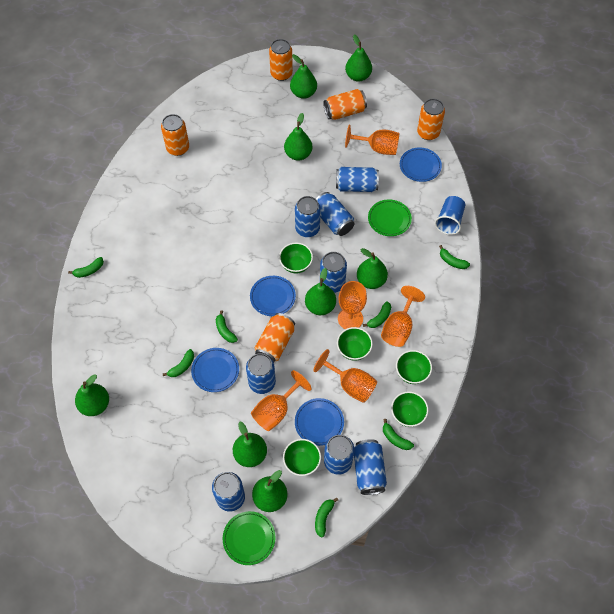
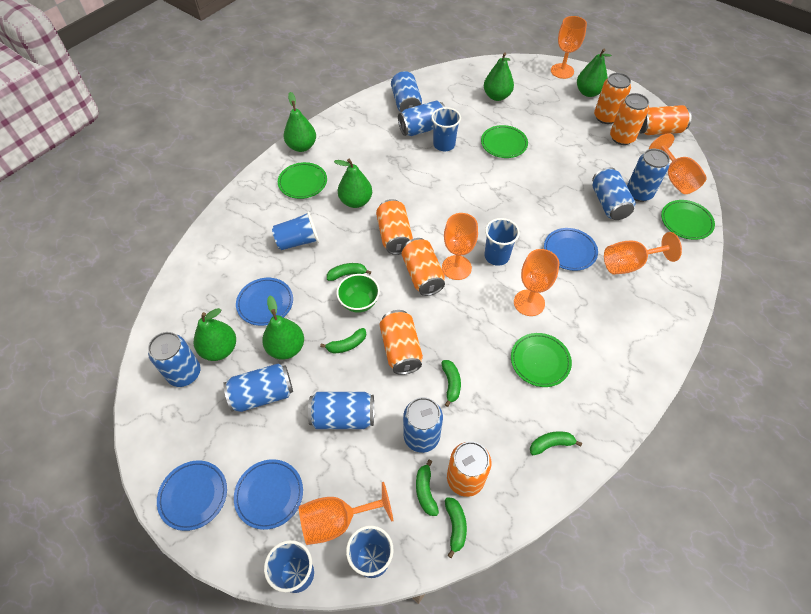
blue cup: 1 -> 5
green banana: 7 -> 6
green bowl: 5 -> 1
green pear: 8 -> 6
green plate: 2 -> 4
orange can: 5 -> 7
orange goblet: 5 -> 6

